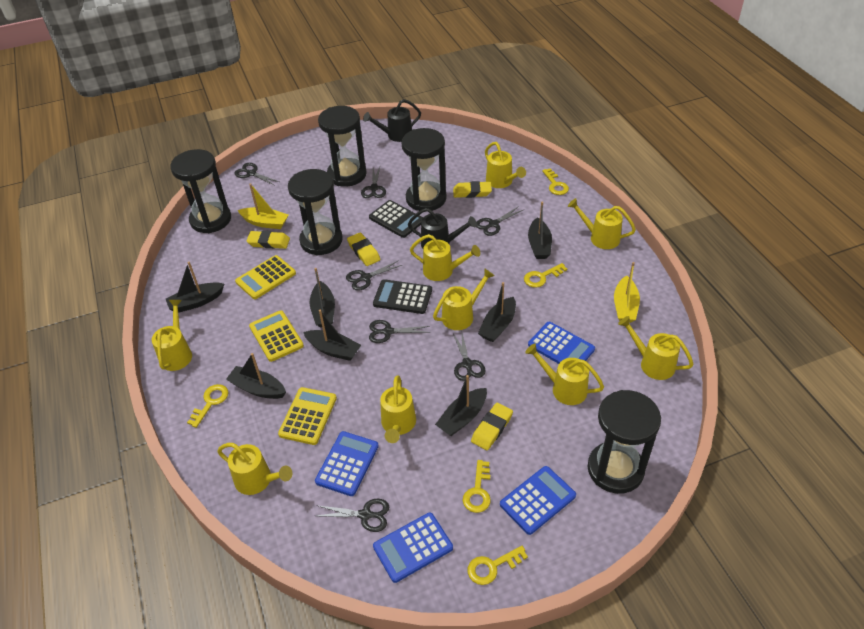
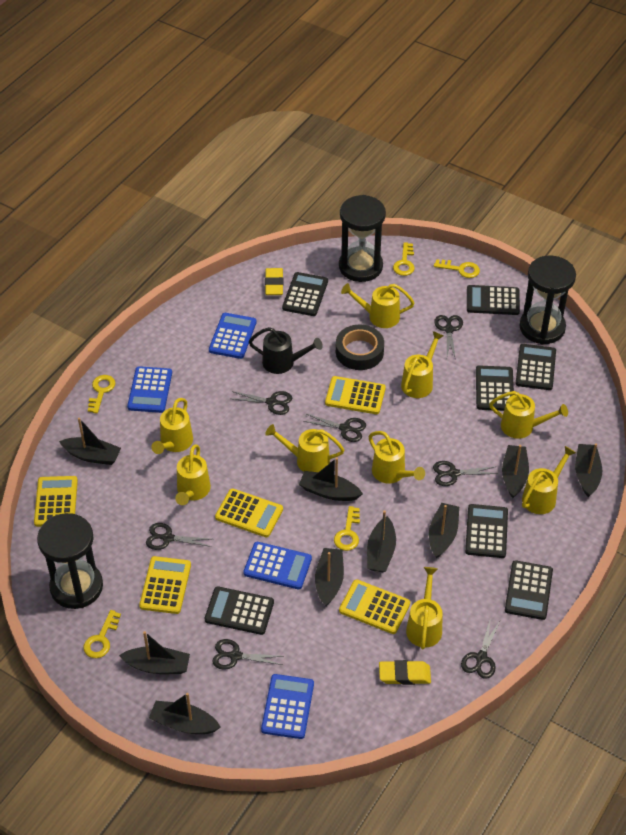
black boat: 7 -> 9
black calculator: 2 -> 7
black hourglass: 5 -> 3
black tape: 0 -> 1
black watering can: 2 -> 1
yellow boat: 2 -> 0
yellow calculator: 3 -> 5
yellow eraser: 4 -> 2

